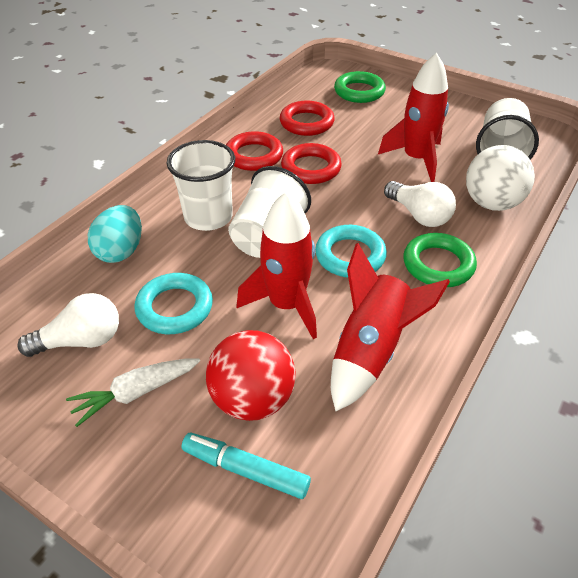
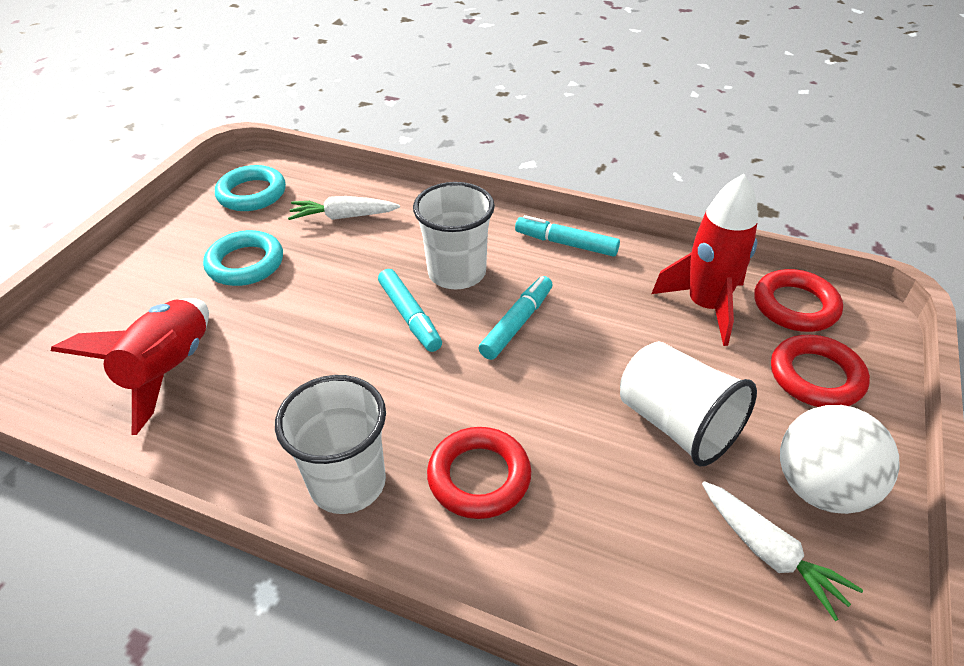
green ring: 2 -> 0
red ball: 1 -> 0
red rocket: 3 -> 2
turquoise egg: 1 -> 0
turquoise marker: 1 -> 3
white carrot: 1 -> 2
white light bulb: 2 -> 0

